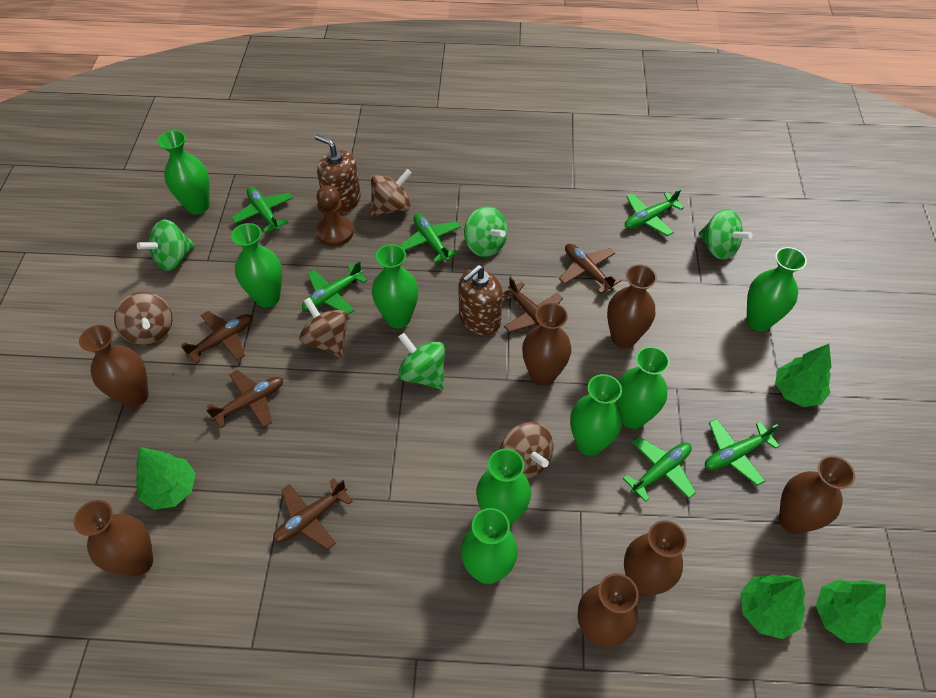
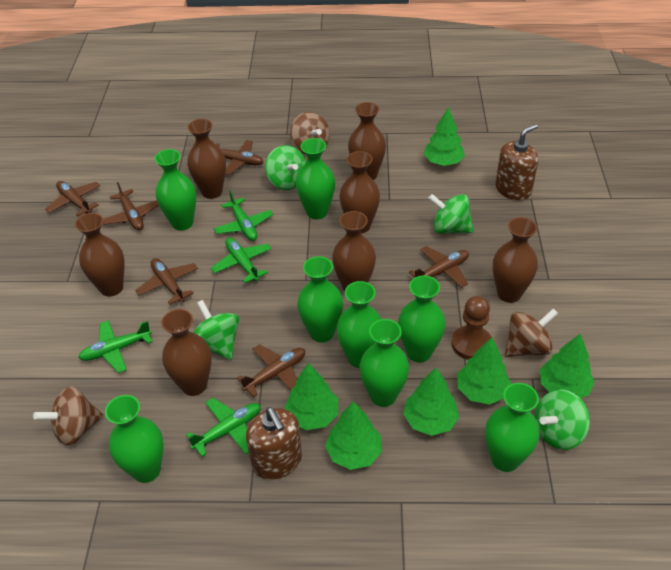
brown plane: 5 -> 6
brown spinning top: 4 -> 3
green plane: 6 -> 4
green tree: 4 -> 6

